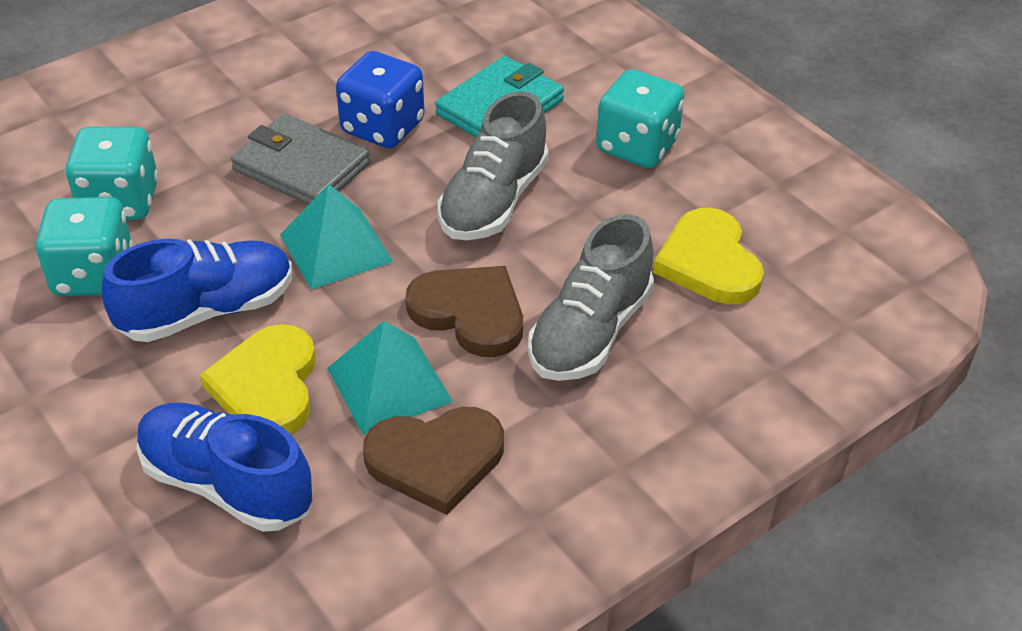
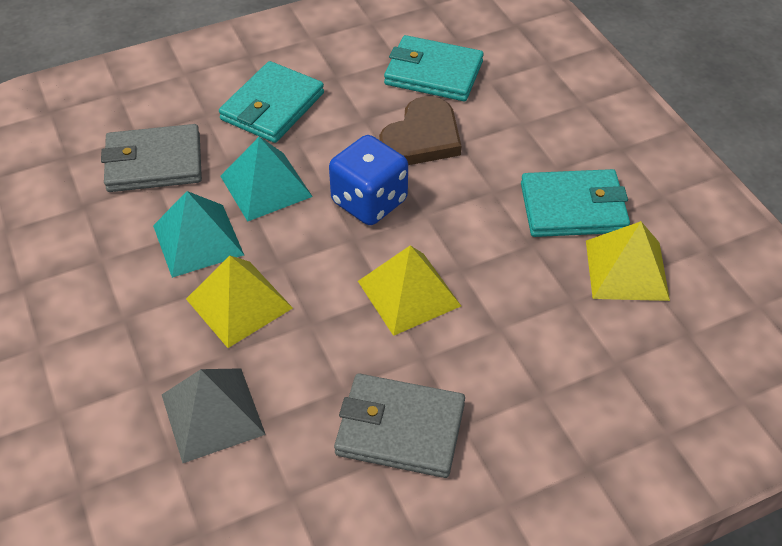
blue shoe: 2 -> 0
brown heart: 2 -> 1
grey pyramid: 0 -> 1
grey shoe: 2 -> 0
grey wallet: 1 -> 2
turquoise dice: 3 -> 0
turquoise wallet: 1 -> 3
yellow heart: 2 -> 0
yellow pyramid: 0 -> 3

